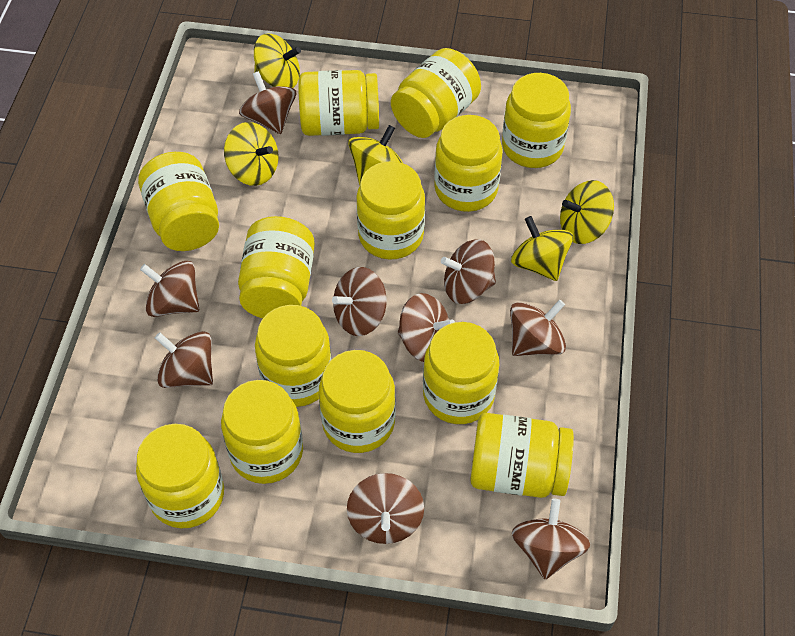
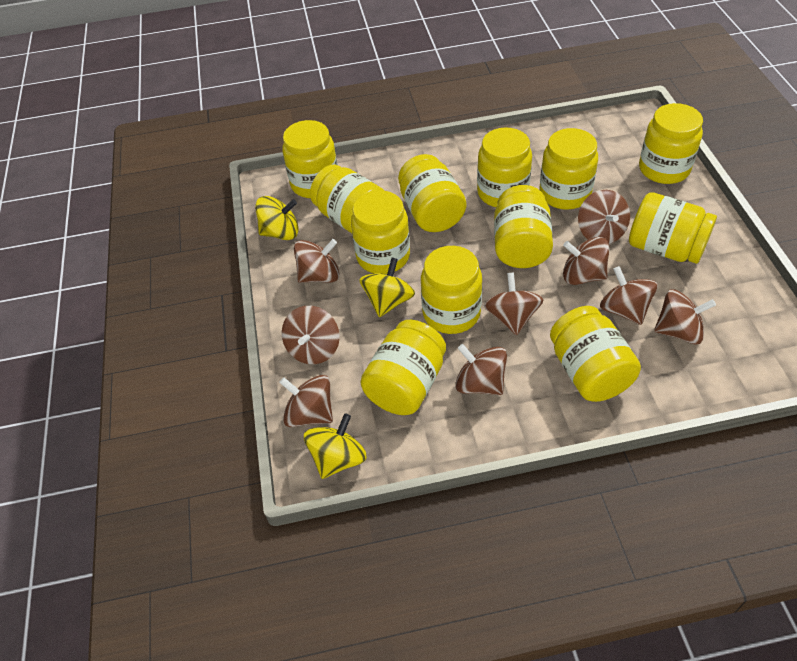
yellow jar: 13 -> 12
yellow spinning top: 5 -> 3

